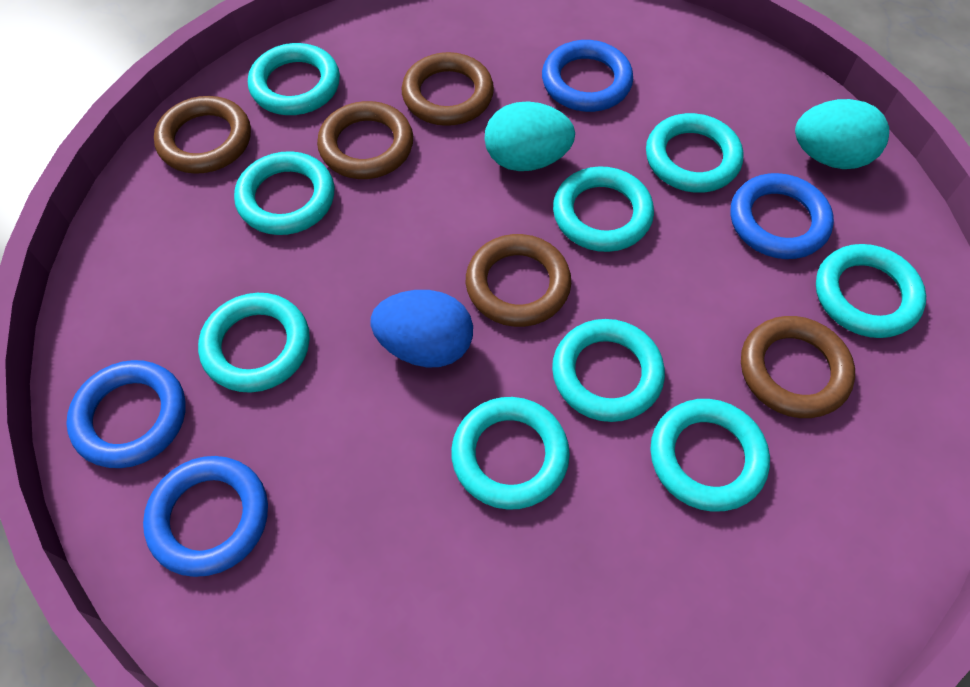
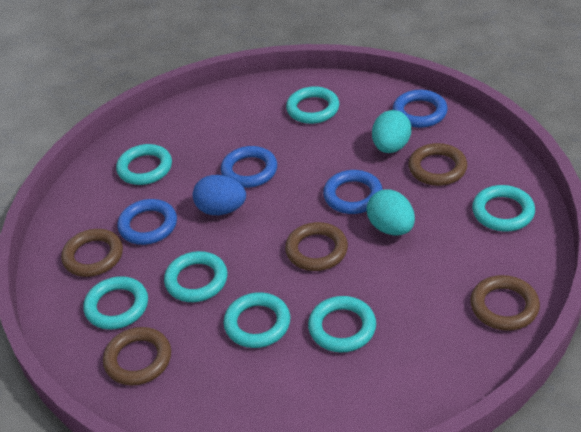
turquoise ring: 9 -> 7

